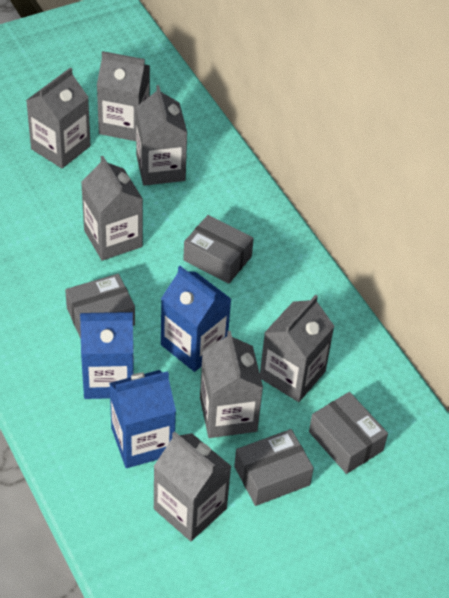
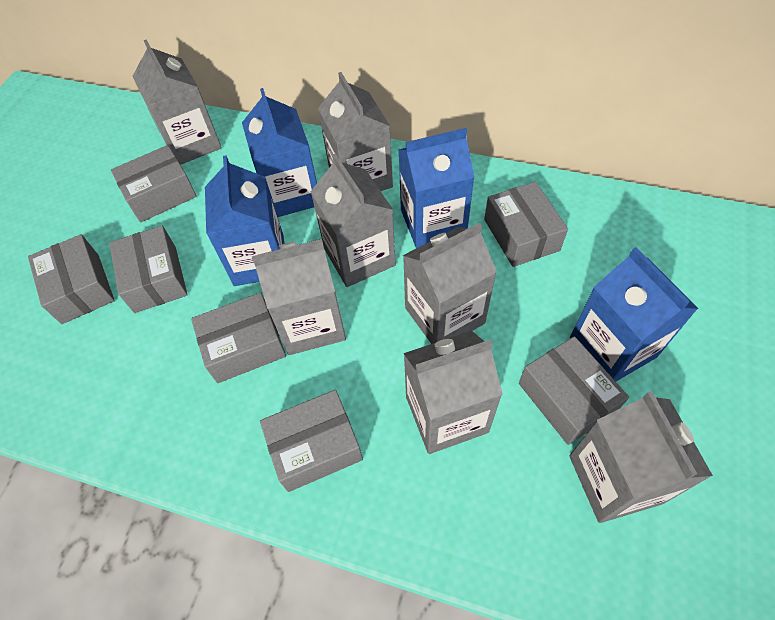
blue carton: 3 -> 4
grey box: 4 -> 7

